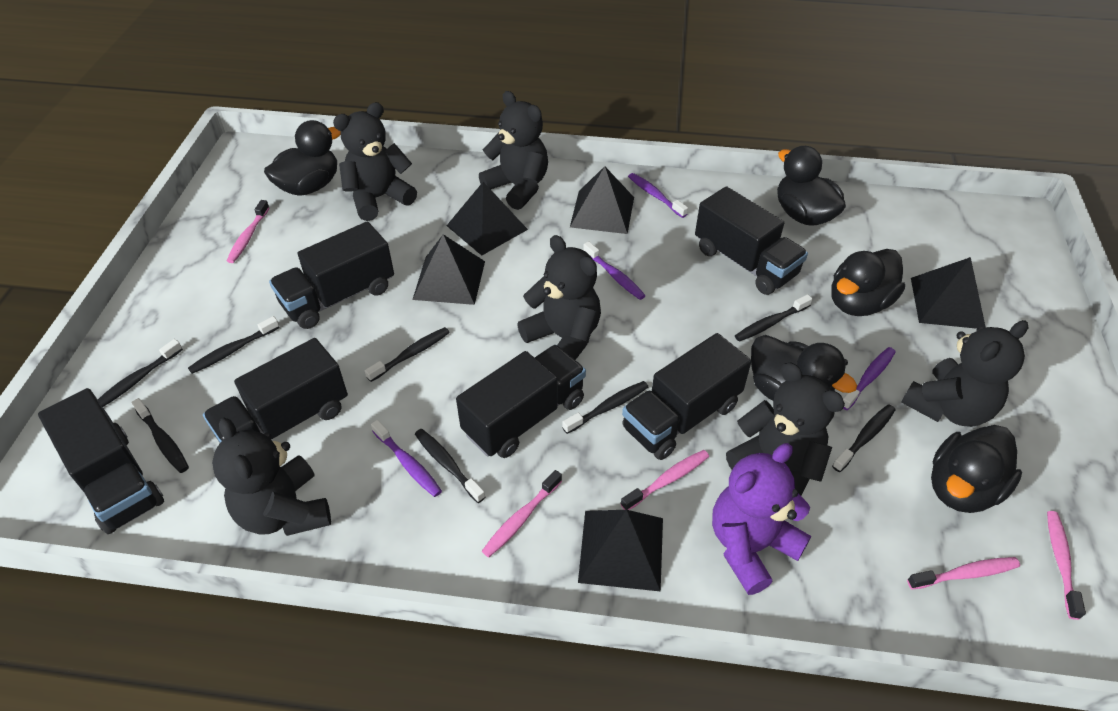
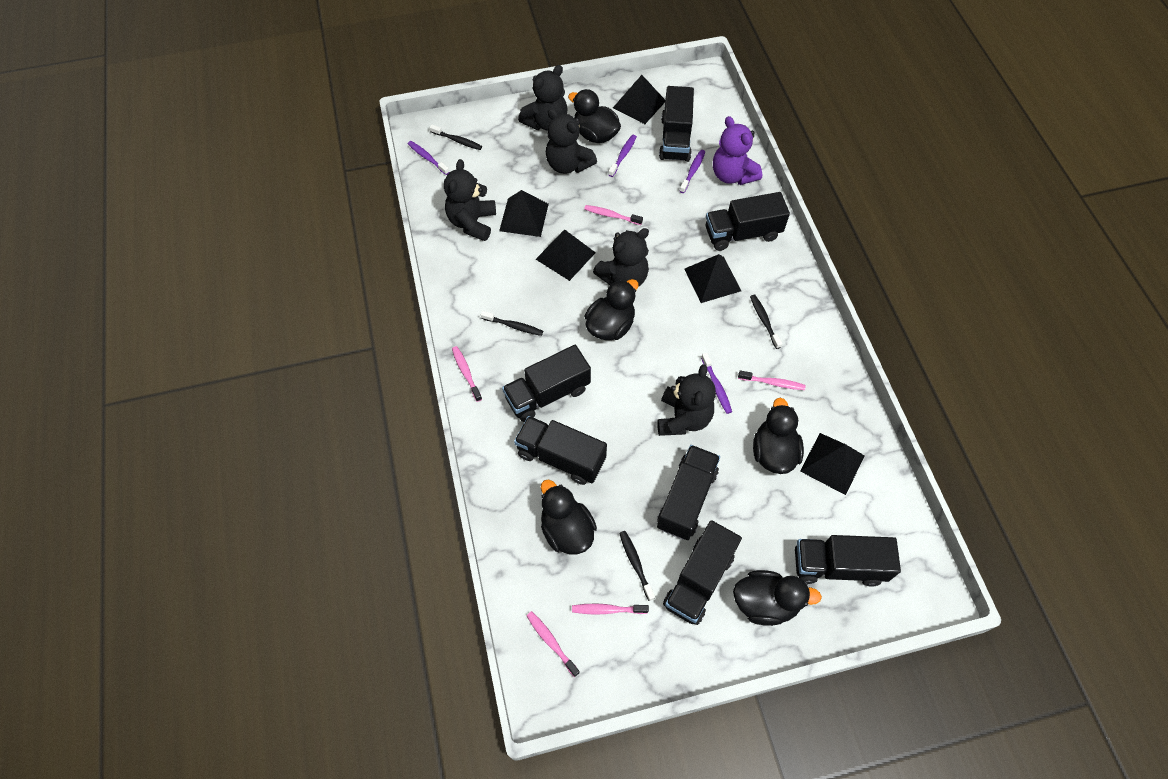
black teddy bear: 6 -> 5
black toothbrush: 8 -> 4
black truck: 6 -> 7

